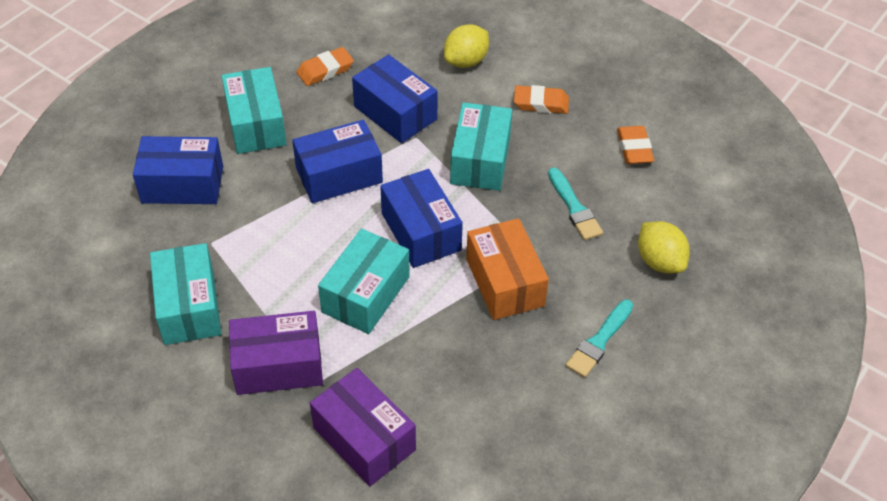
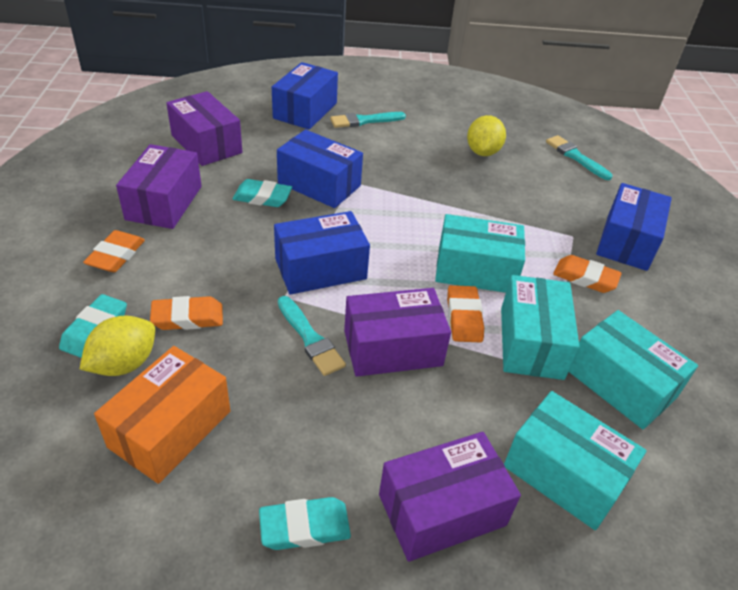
orange eraser: 3 -> 4
purple box: 2 -> 4
turquoise brush: 2 -> 3
turquoise eraser: 0 -> 3

